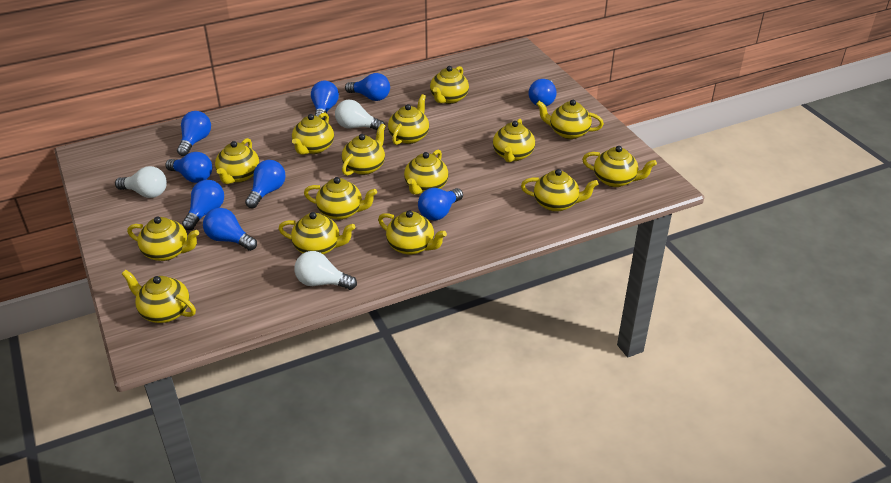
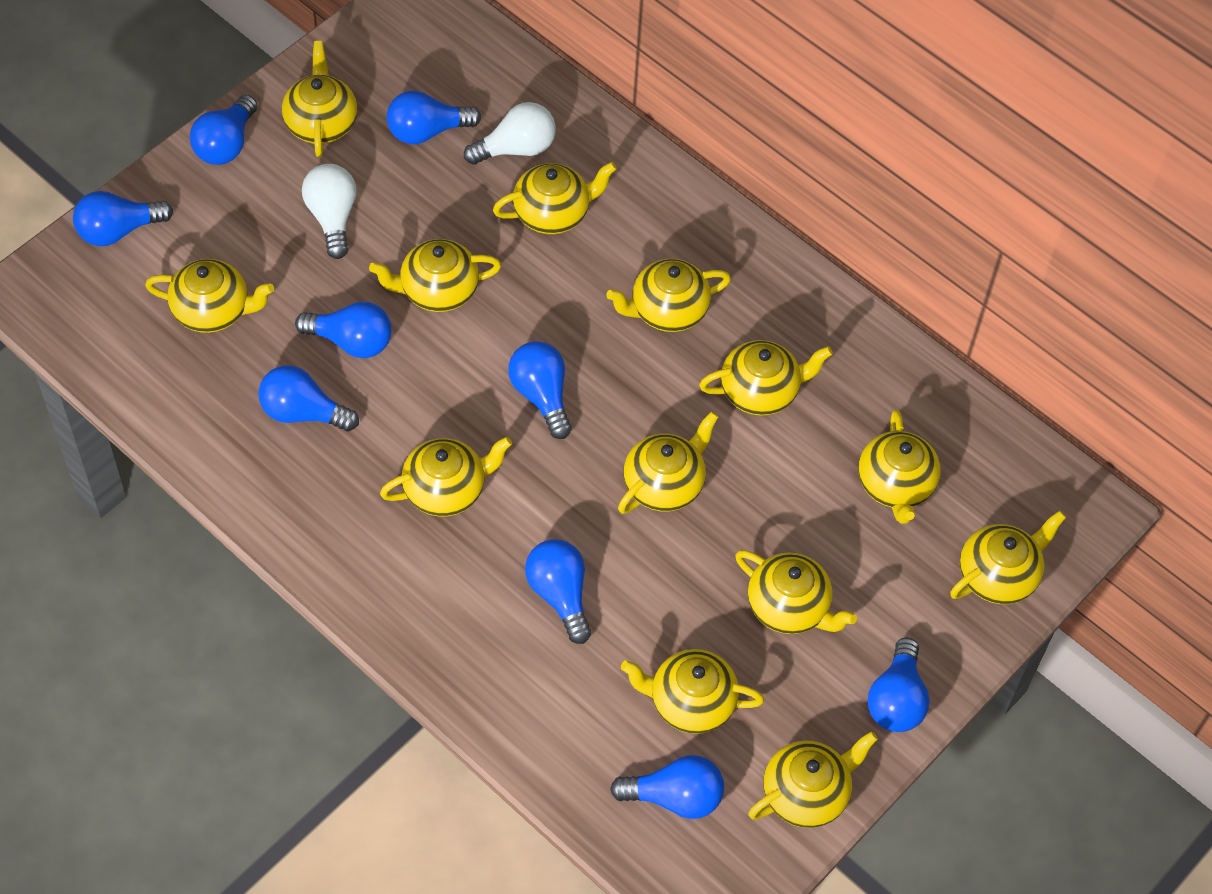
white light bulb: 3 -> 2
yellow teapot: 15 -> 13

